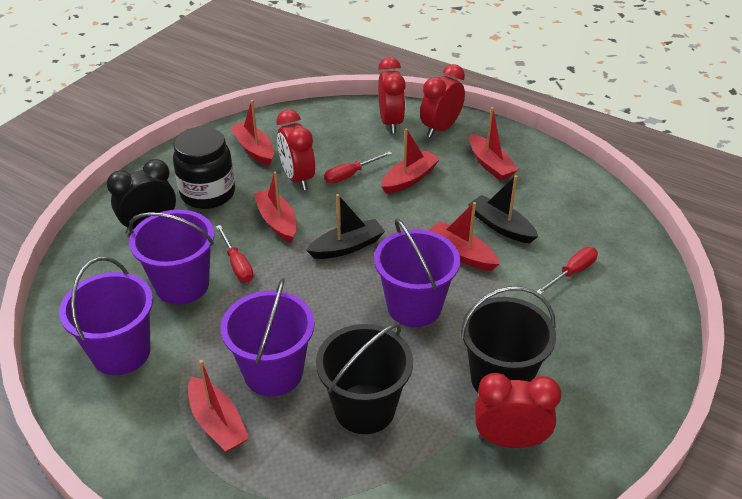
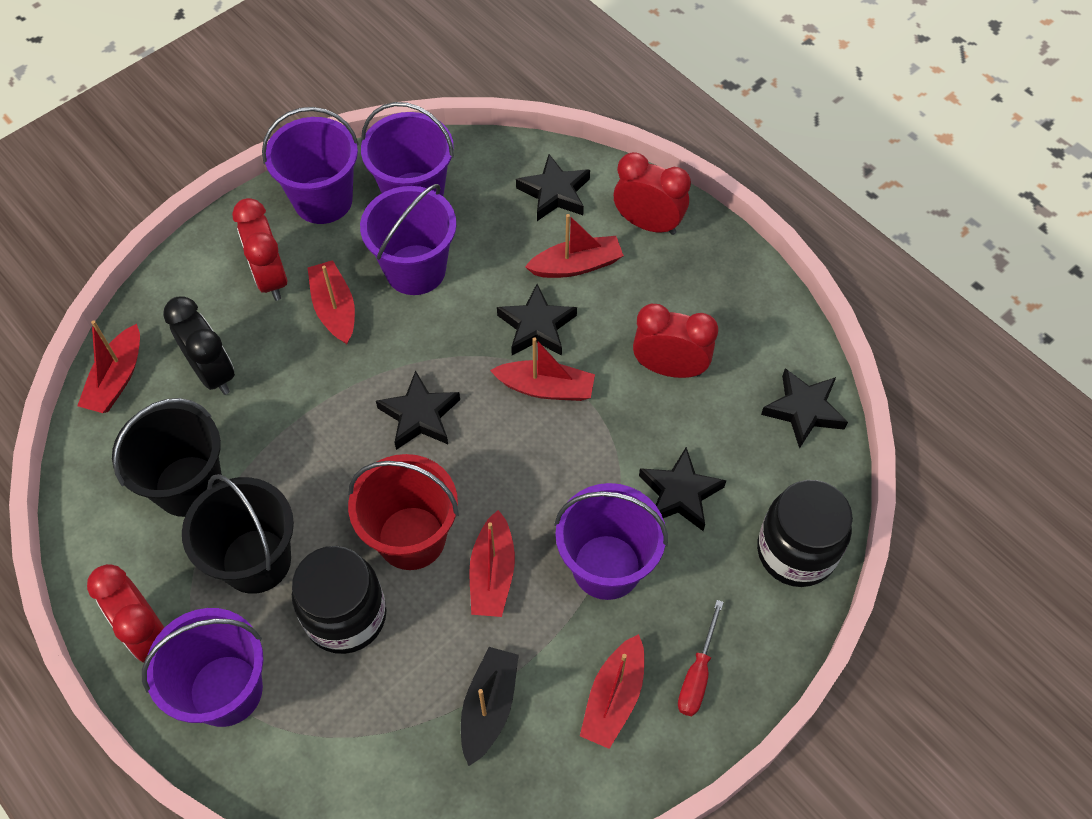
black boat: 2 -> 1
black jar: 1 -> 2
black star: 0 -> 5
purple bucket: 4 -> 5
red bucket: 0 -> 1
red screwdriver: 3 -> 1

